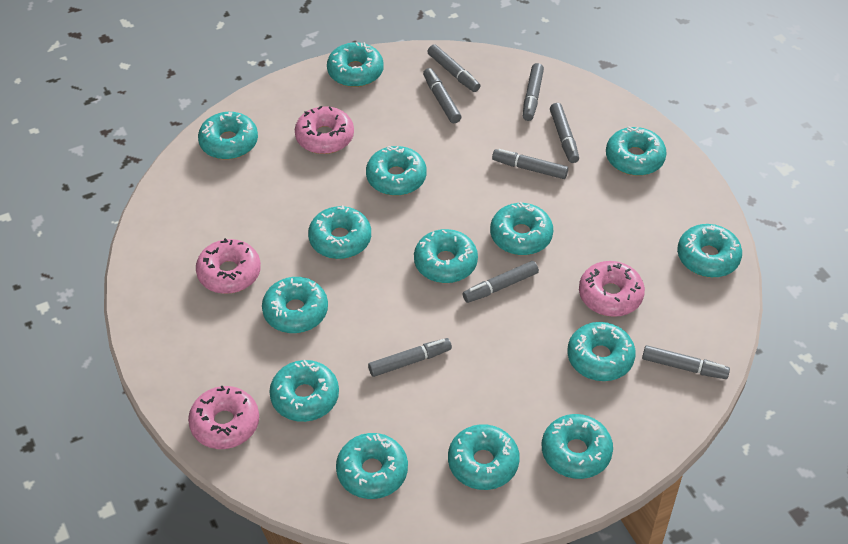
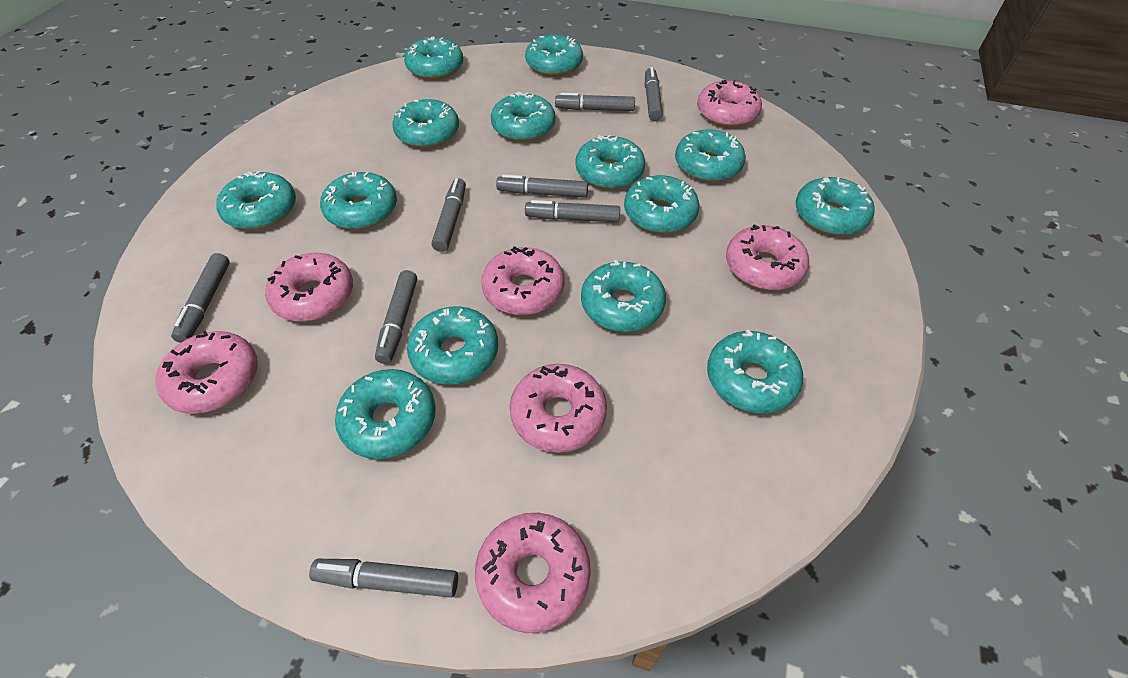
pink donut: 4 -> 7

